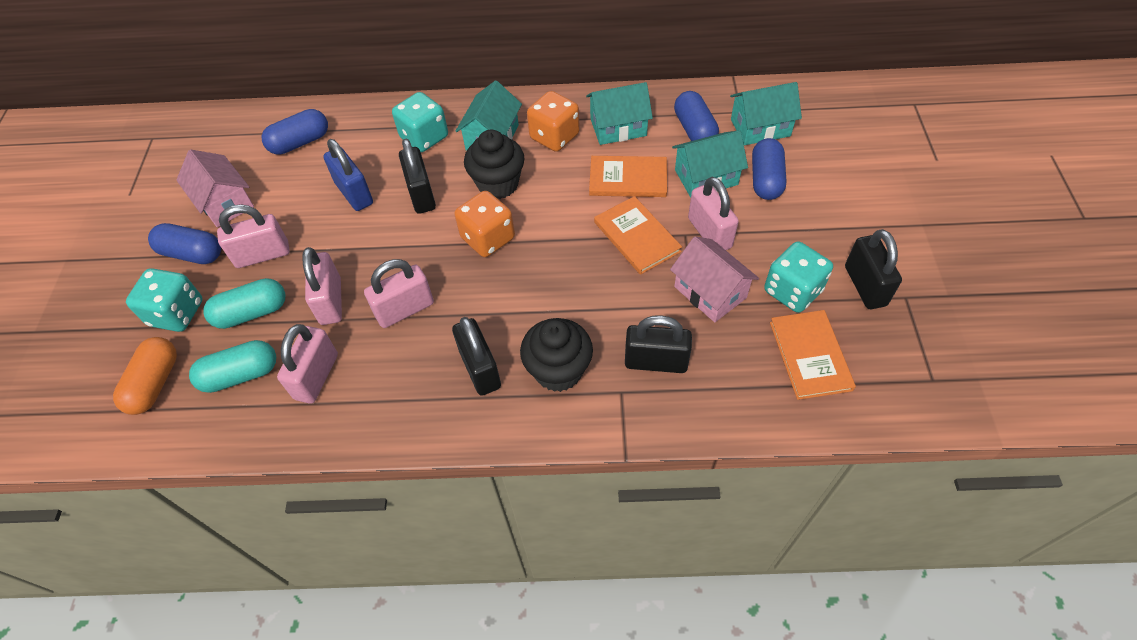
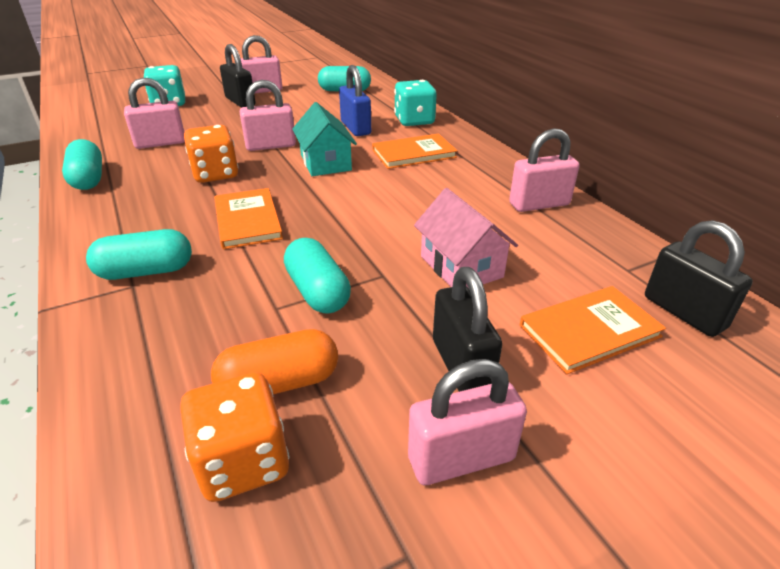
black cupcake: 2 -> 0
black padlock: 4 -> 3
blue capsule: 4 -> 0
pink house: 2 -> 1
turquoise capsule: 2 -> 4
turquoise dice: 3 -> 2
turquoise house: 4 -> 1

